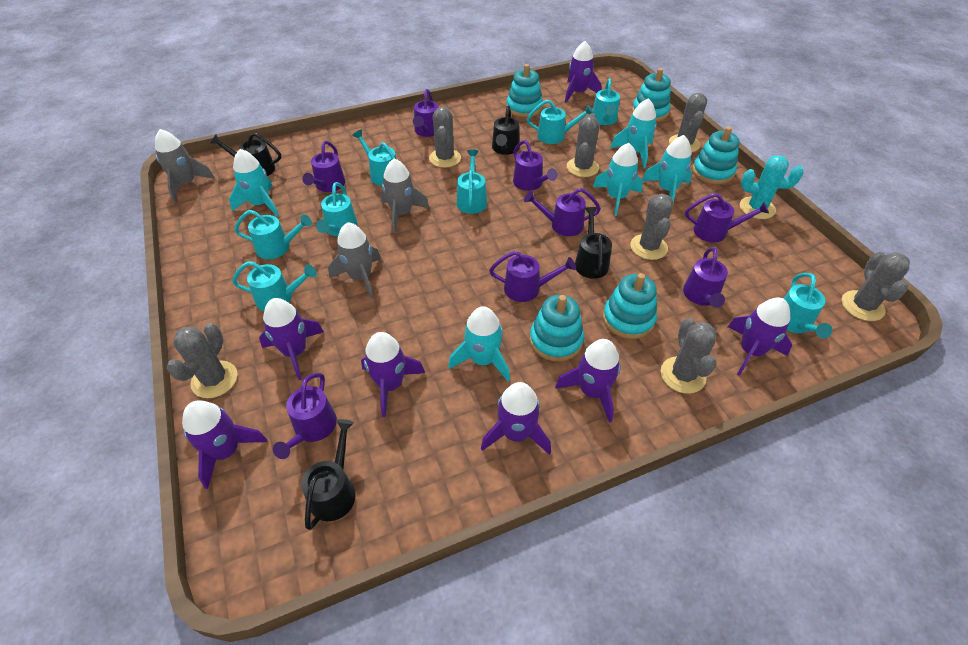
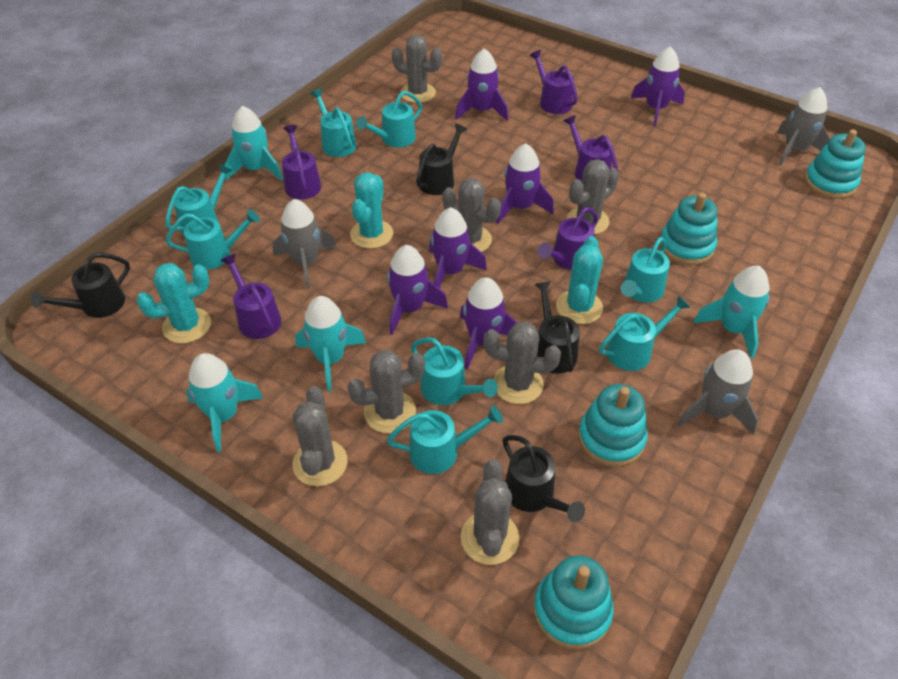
purple rocket: 7 -> 6
purple watering can: 8 -> 5
turquoise cactus: 1 -> 3
turquoise rocket: 5 -> 4
turquoise stacking toy: 5 -> 4

